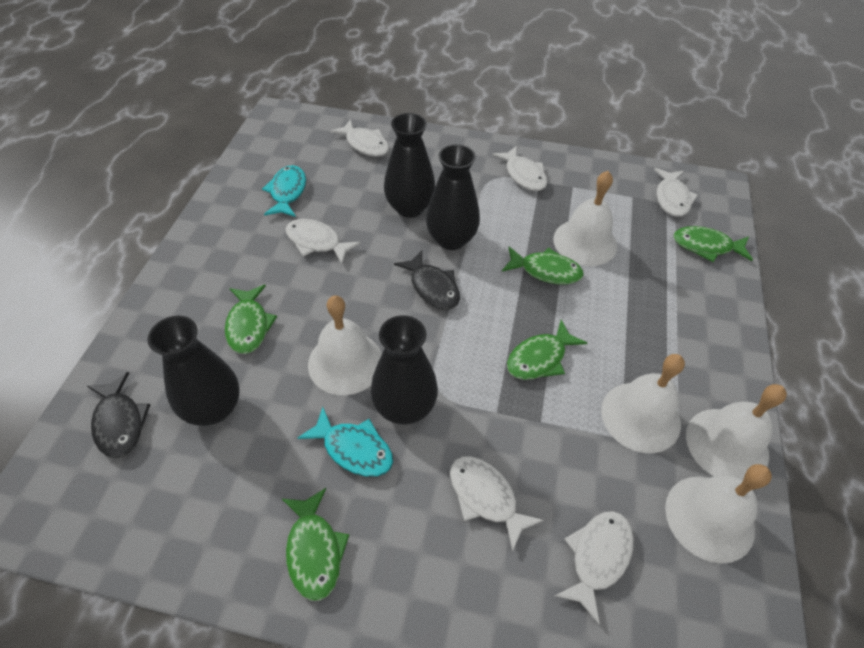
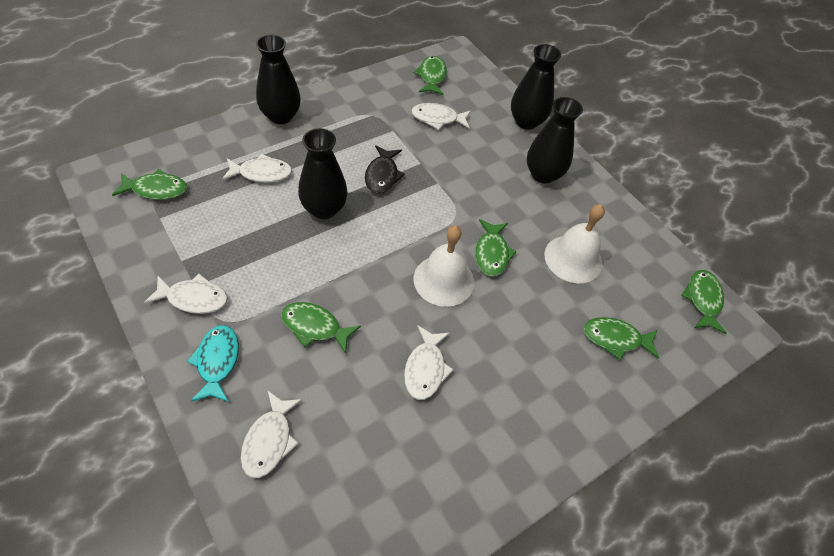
black fish: 2 -> 1
green fish: 5 -> 6
turquoise fish: 2 -> 1
white bell: 5 -> 2
white fish: 6 -> 5

